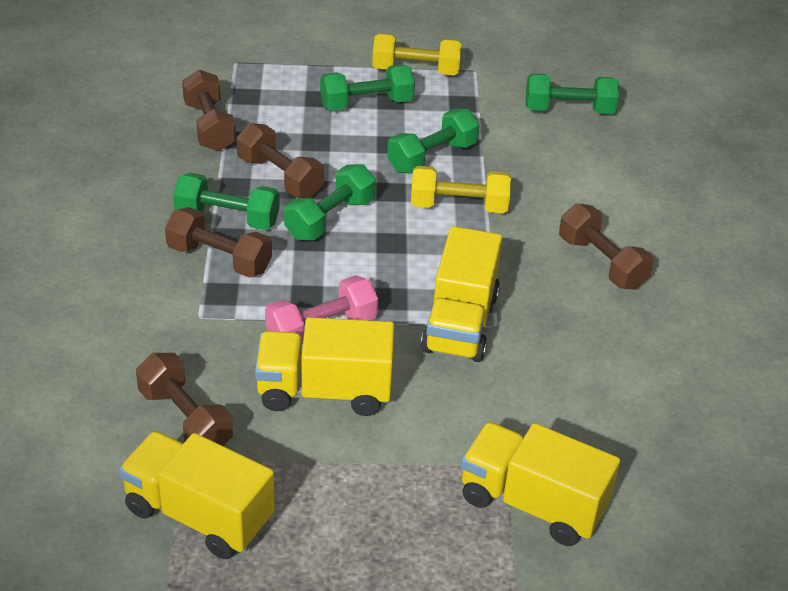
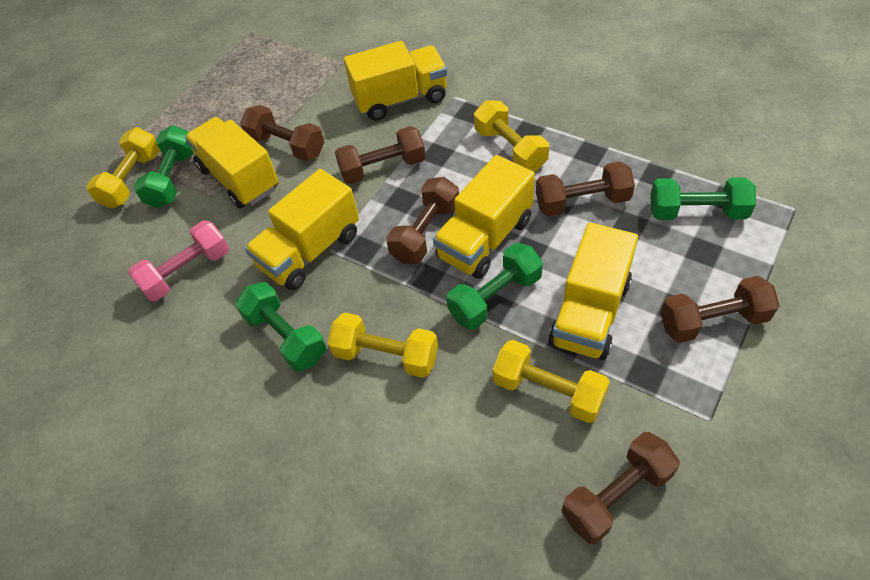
brown dumbbell: 5 -> 6
green dumbbell: 5 -> 4
yellow dumbbell: 2 -> 4
yellow truck: 4 -> 5

